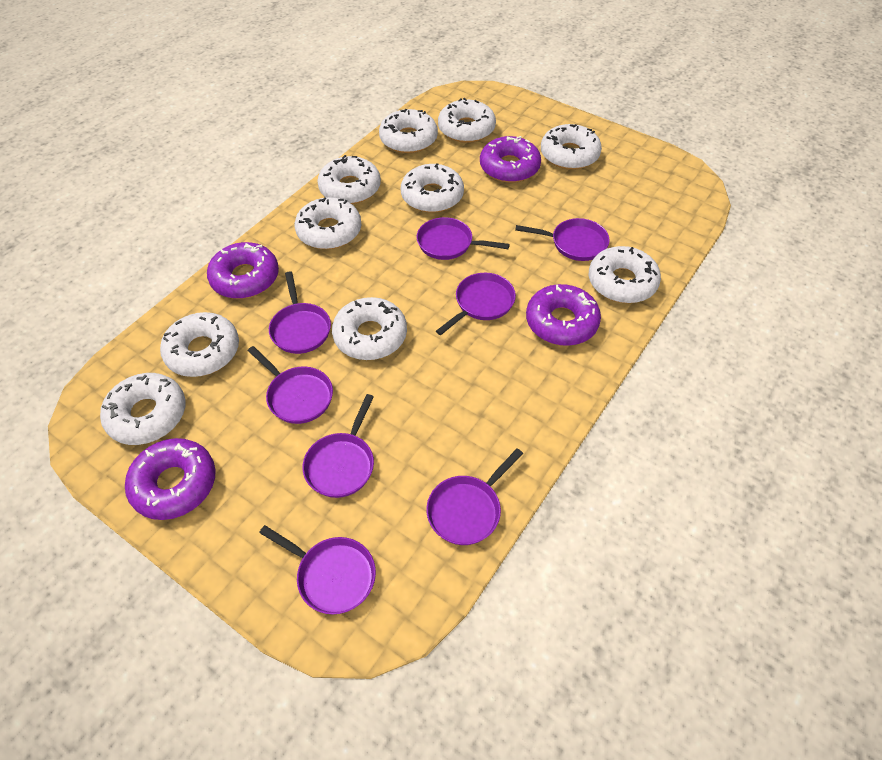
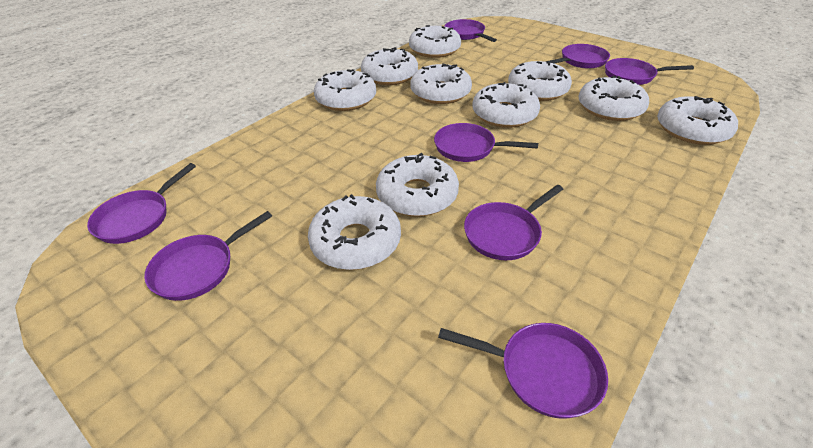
purple donut: 4 -> 0

